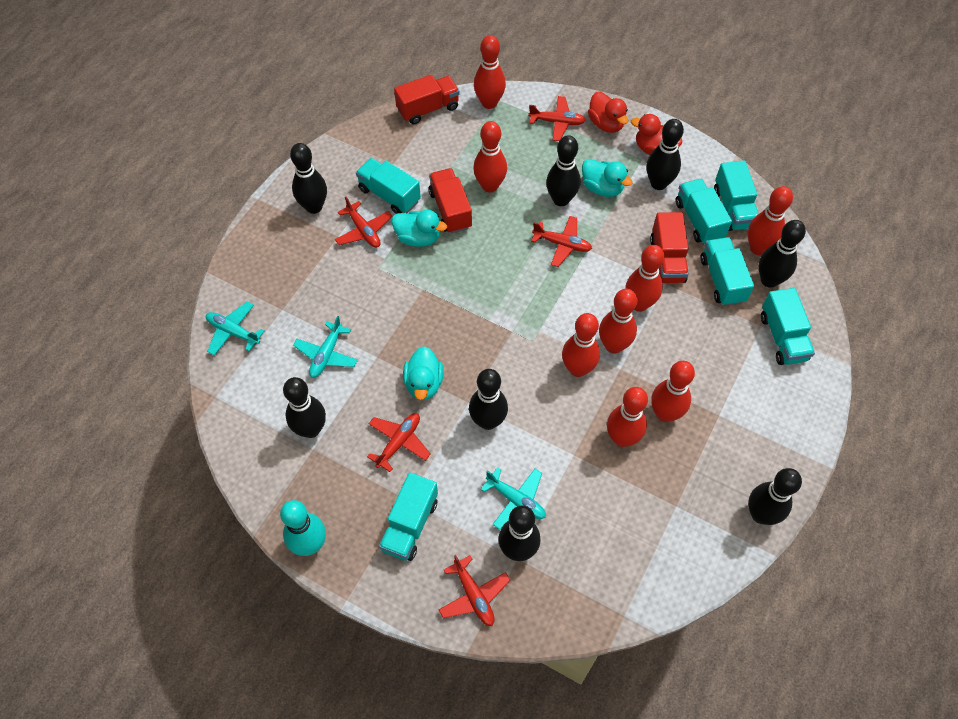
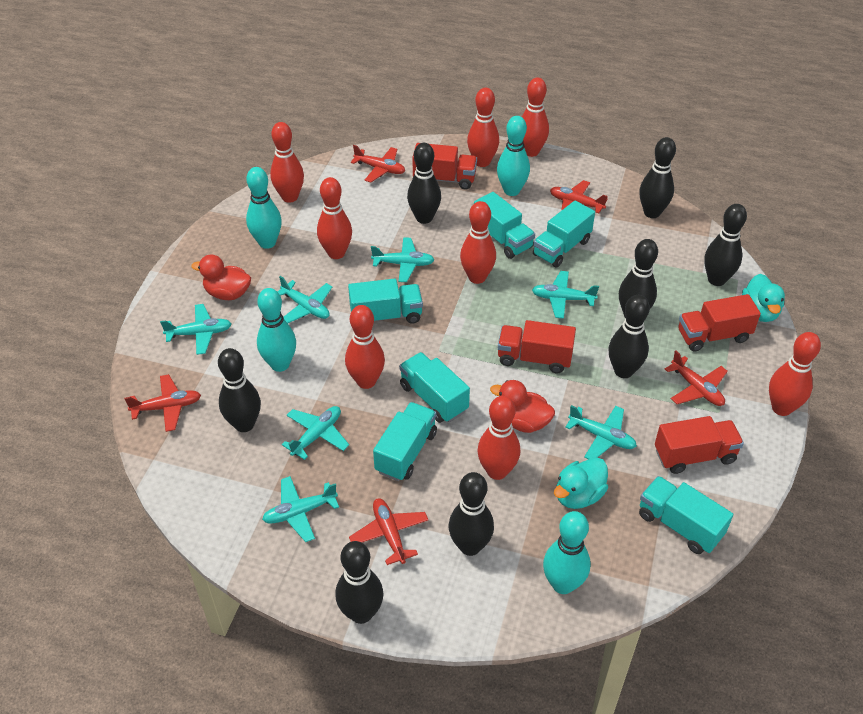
red truck: 3 -> 4
turquoise bowling pin: 1 -> 4
turquoise duck: 3 -> 2
turquoise plane: 3 -> 7

